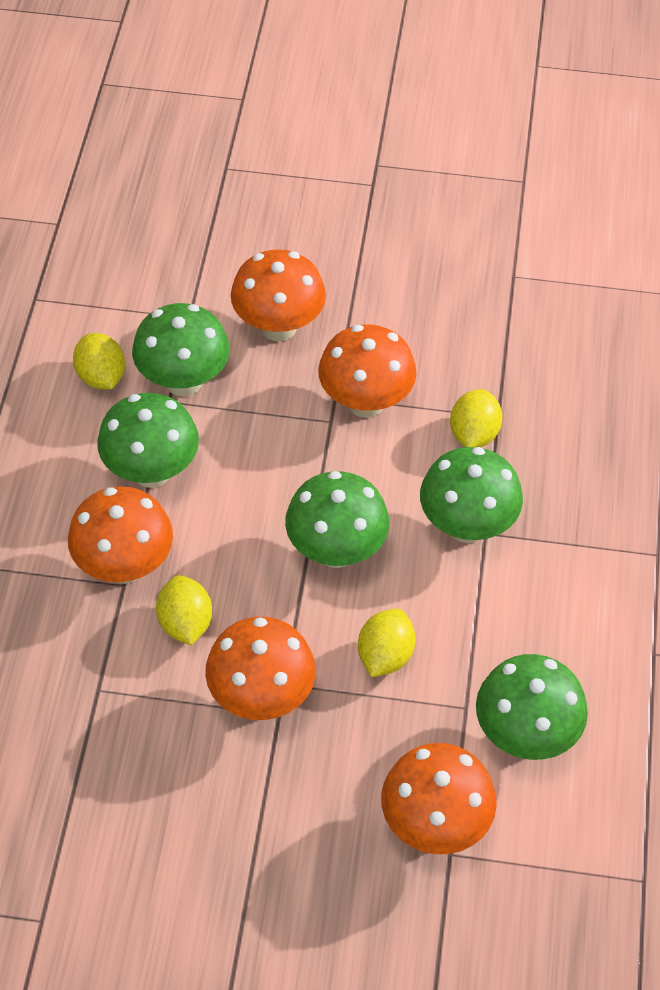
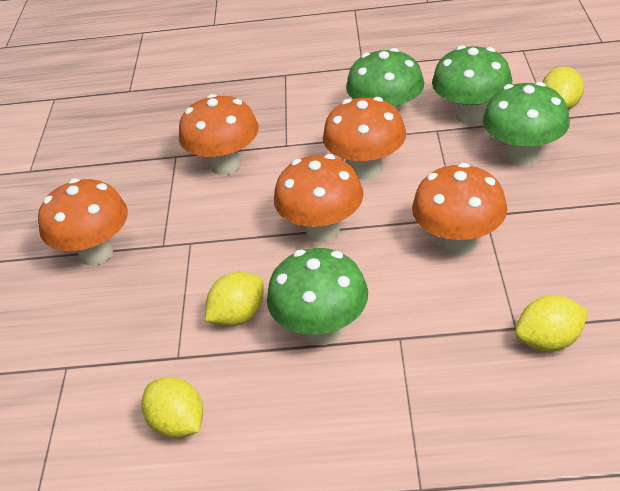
green mushroom: 5 -> 4

